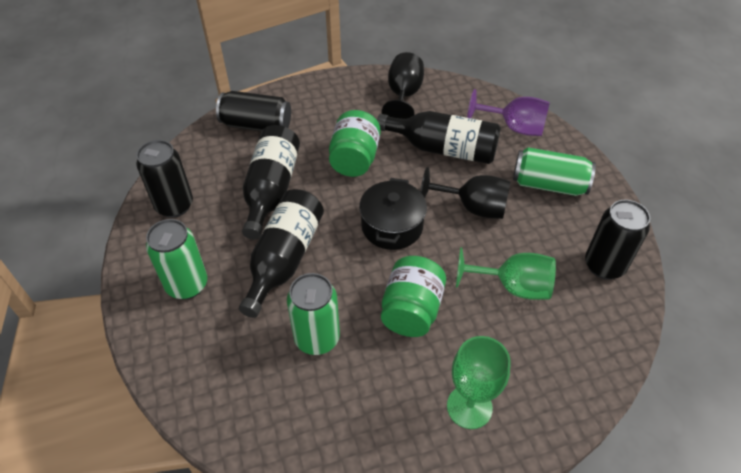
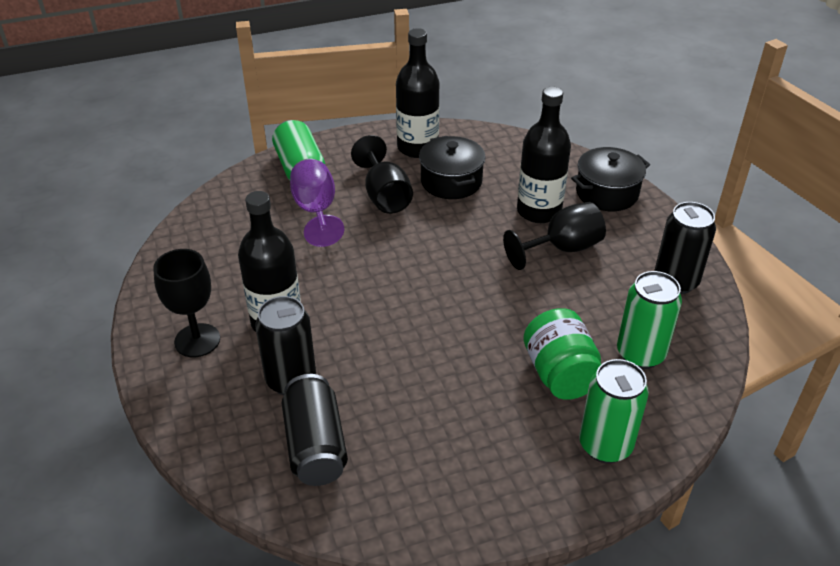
black goblet: 2 -> 3
black pot: 1 -> 2
green goblet: 2 -> 0
green jar: 2 -> 1

